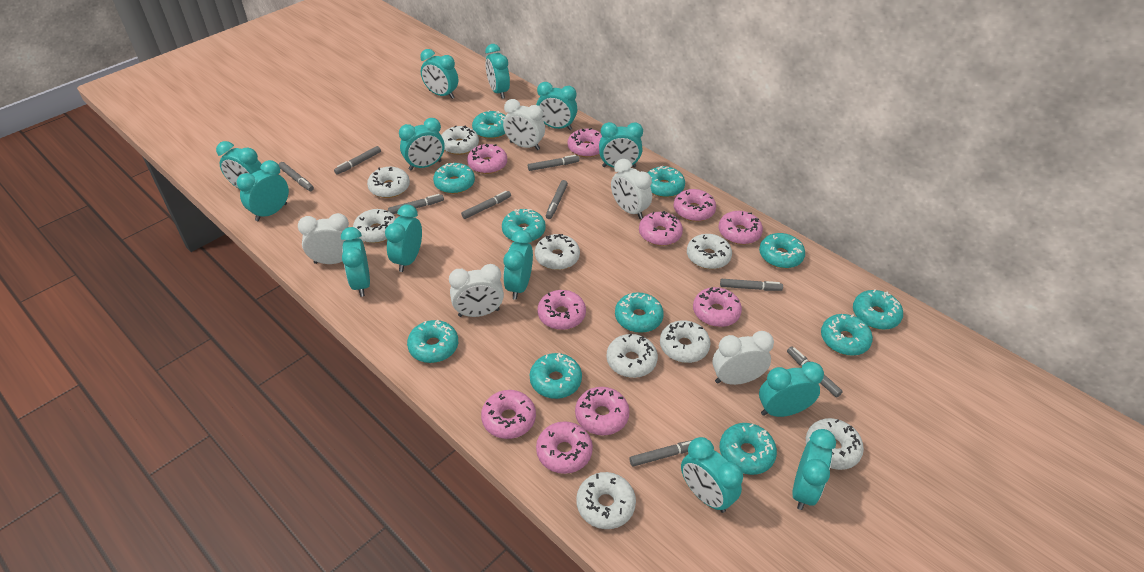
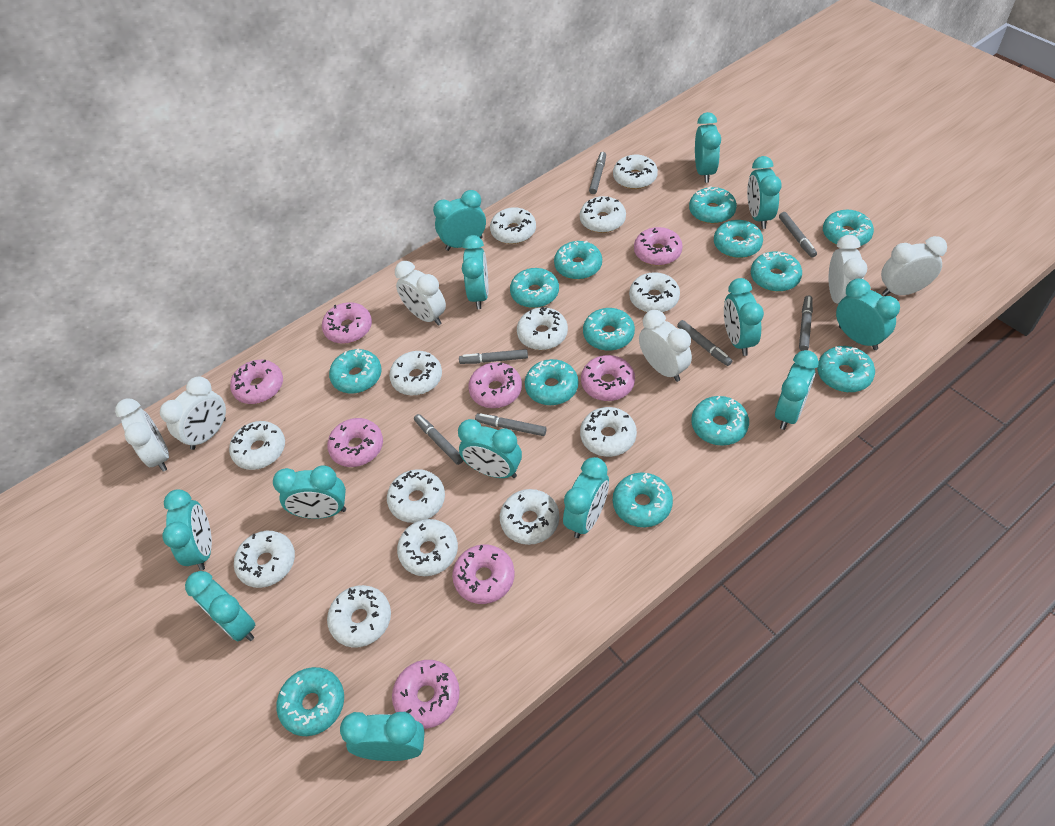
grey marker: 9 -> 7
pink donut: 10 -> 8
turquoise donut: 11 -> 13
white clock: 5 -> 6
white donut: 9 -> 13

